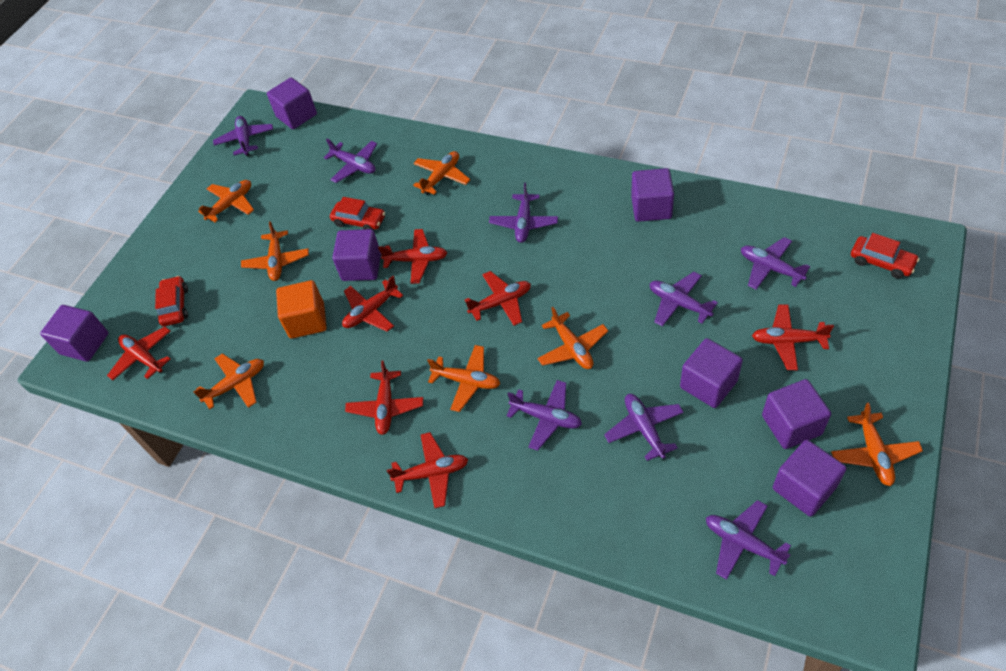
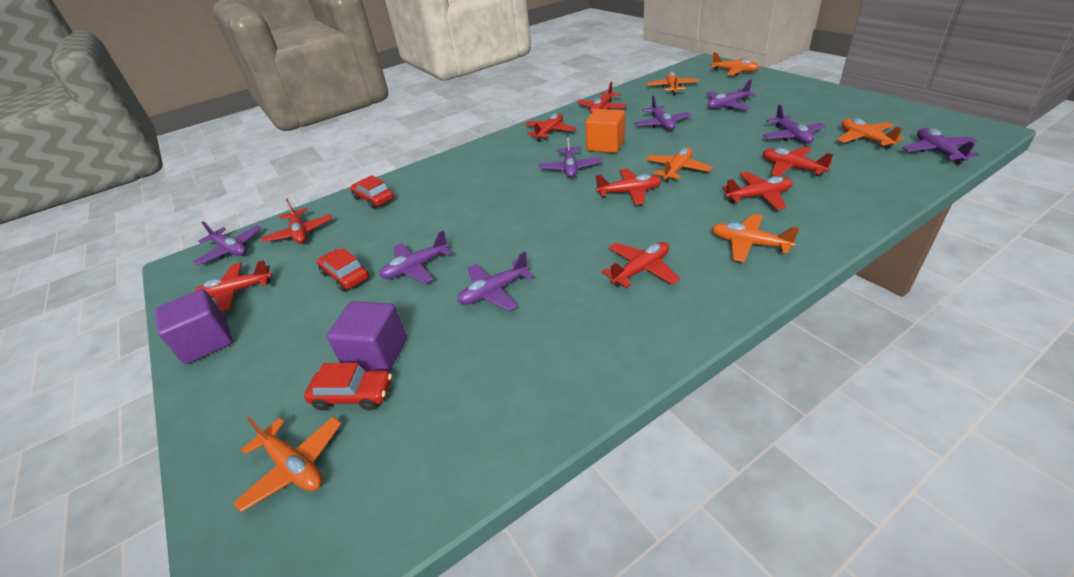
orange plane: 7 -> 6
purple cube: 7 -> 2
red plane: 7 -> 8

